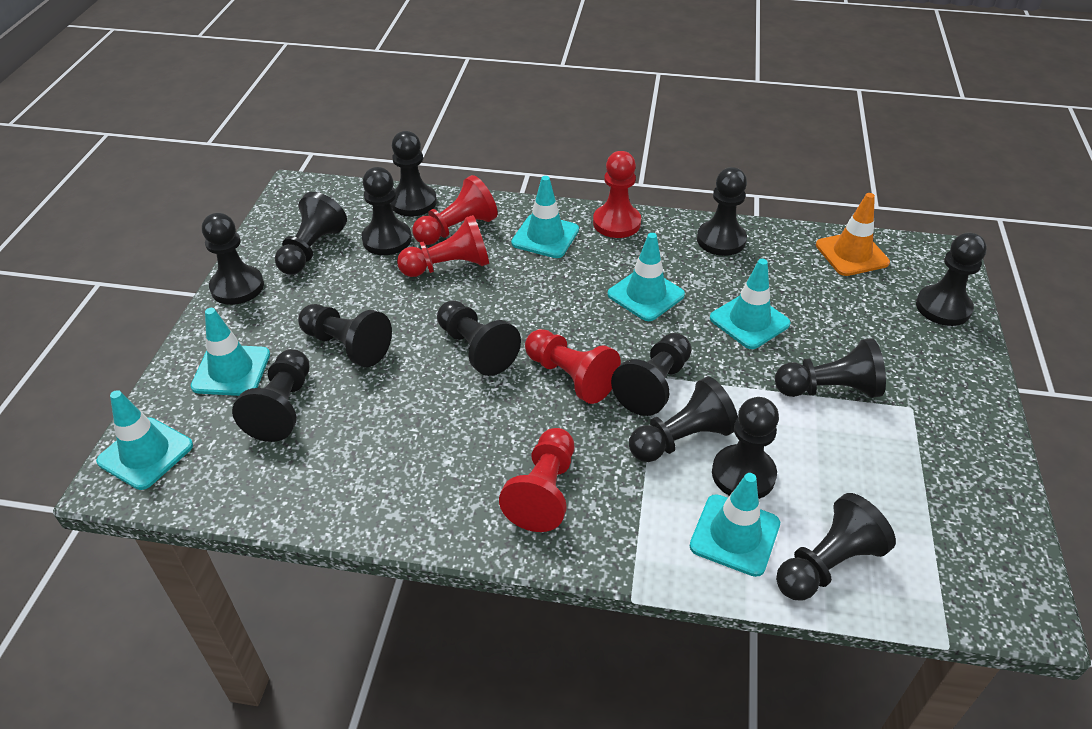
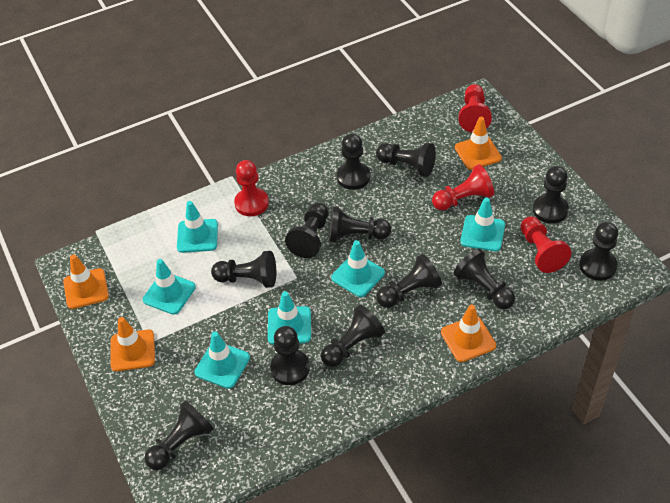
black pawn: 14 -> 12
orange traffic cone: 1 -> 4
red pawn: 5 -> 4

